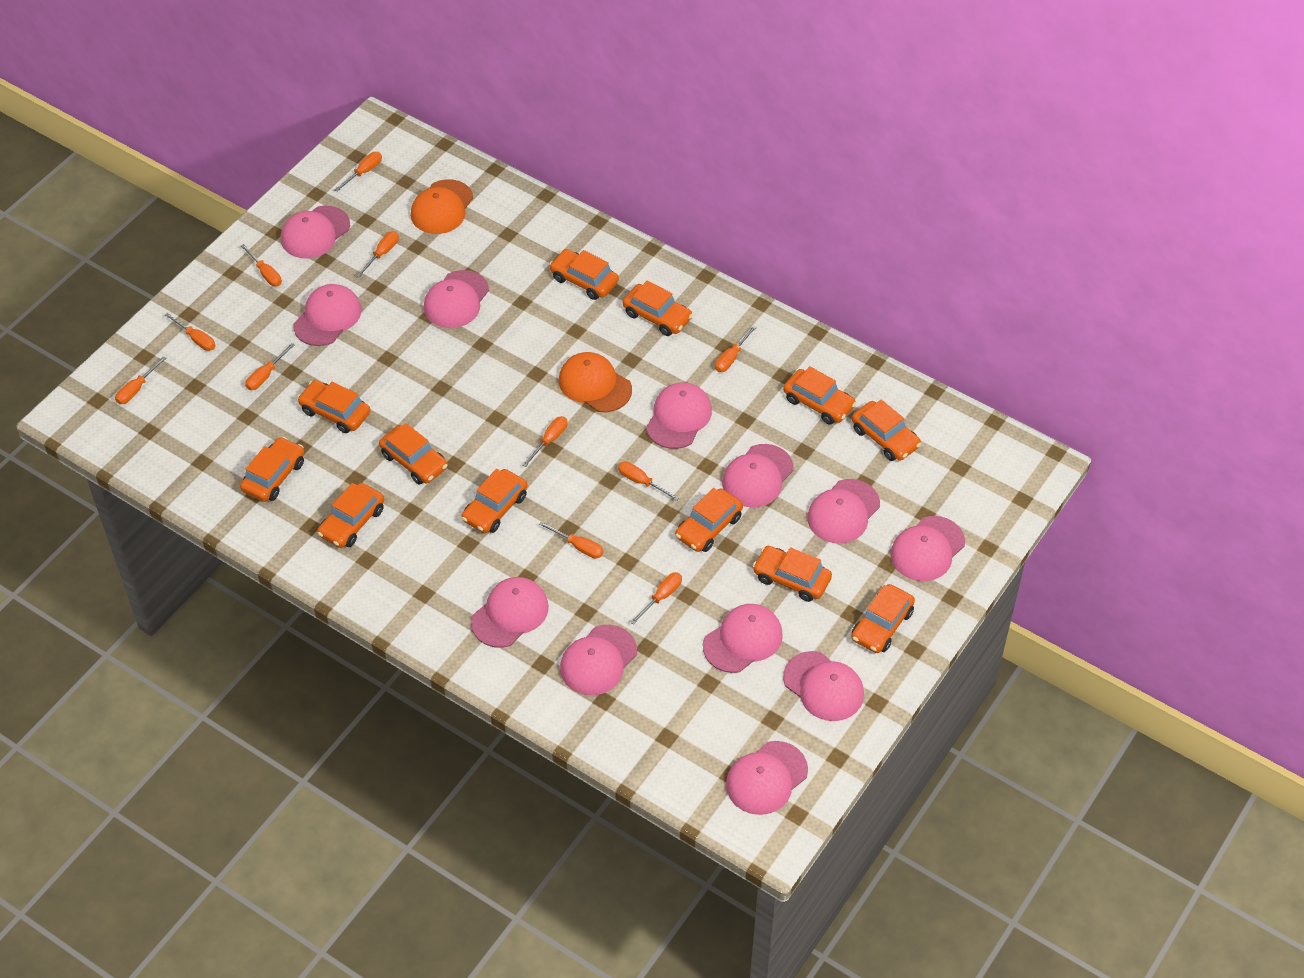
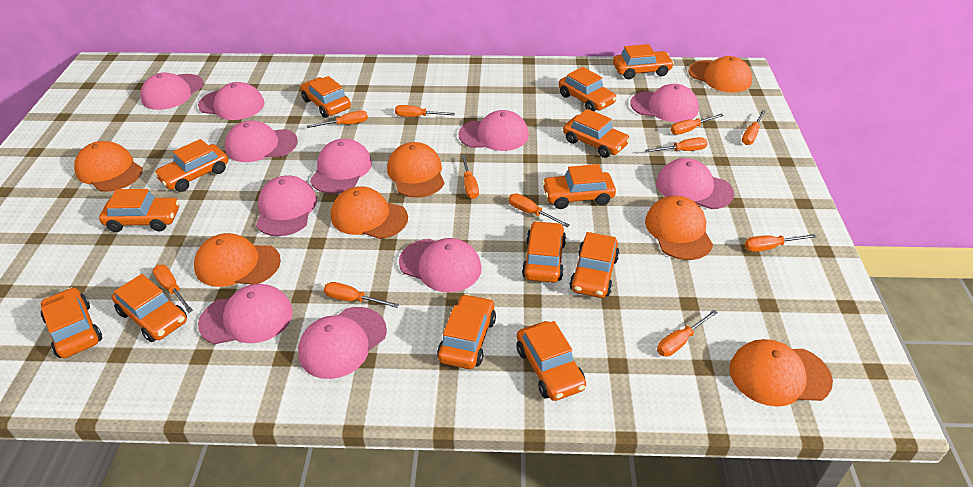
orange cap: 2 -> 7
orange car: 12 -> 13
pink cap: 12 -> 11

